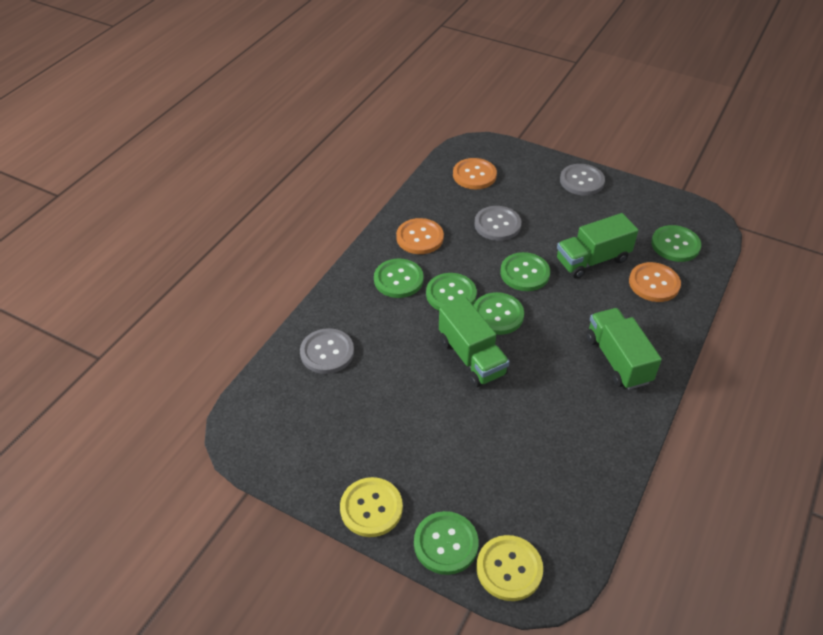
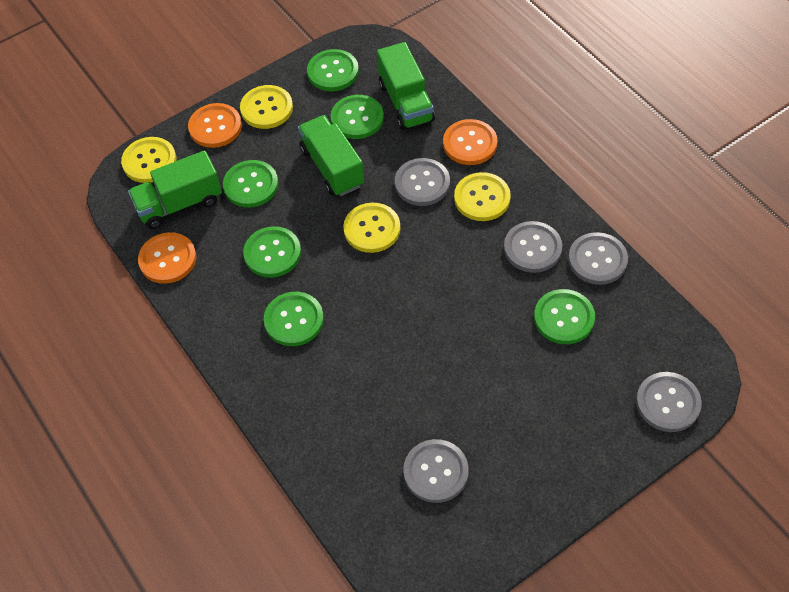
grey button: 3 -> 5
yellow button: 2 -> 4

